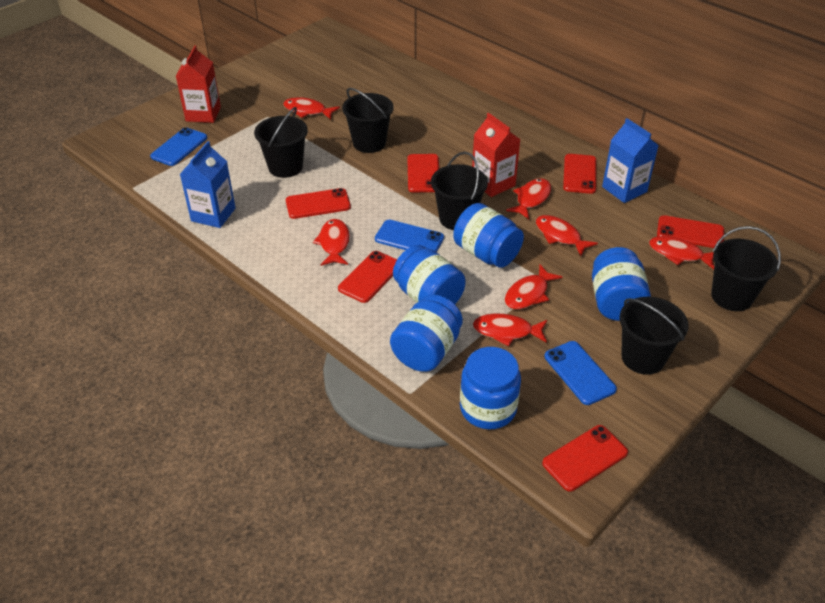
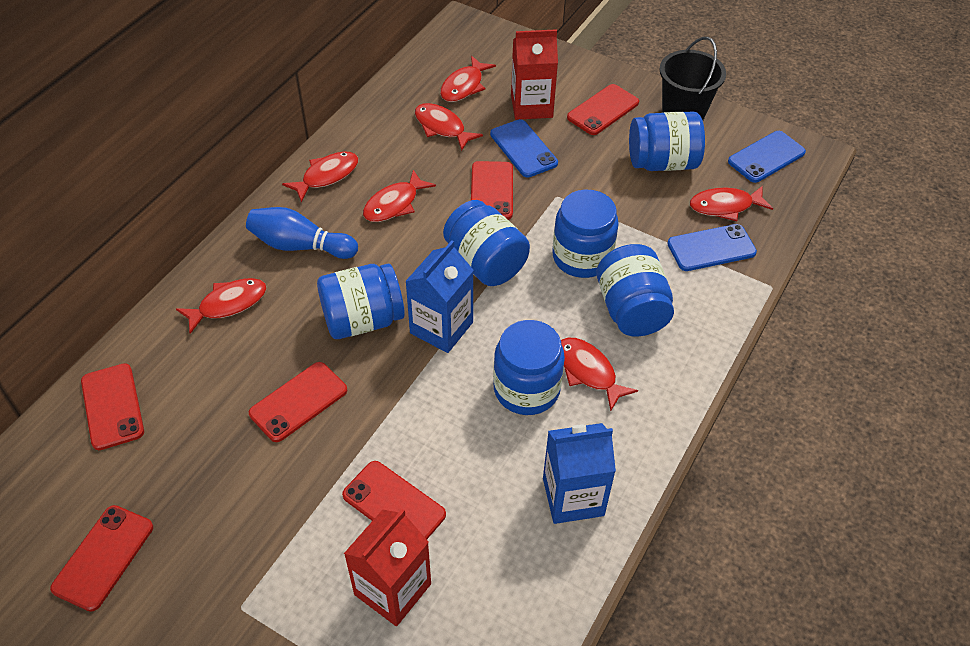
black bucket: 5 -> 1
blue bowling pin: 0 -> 1
blue jar: 5 -> 6

